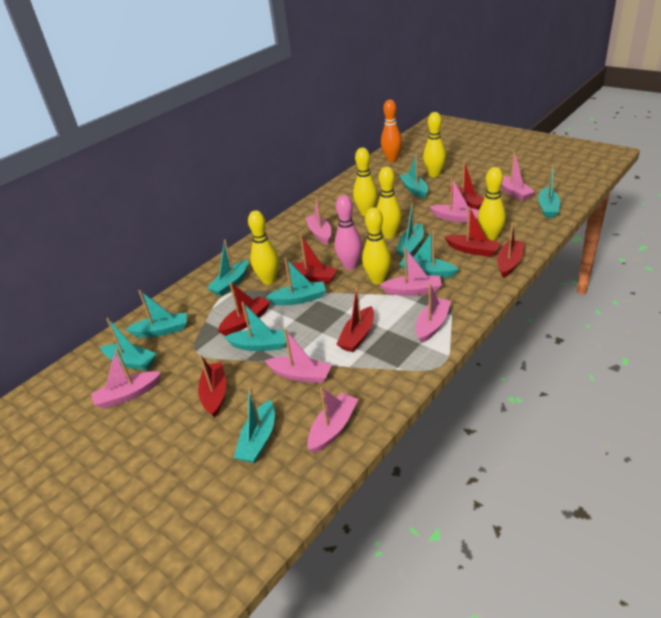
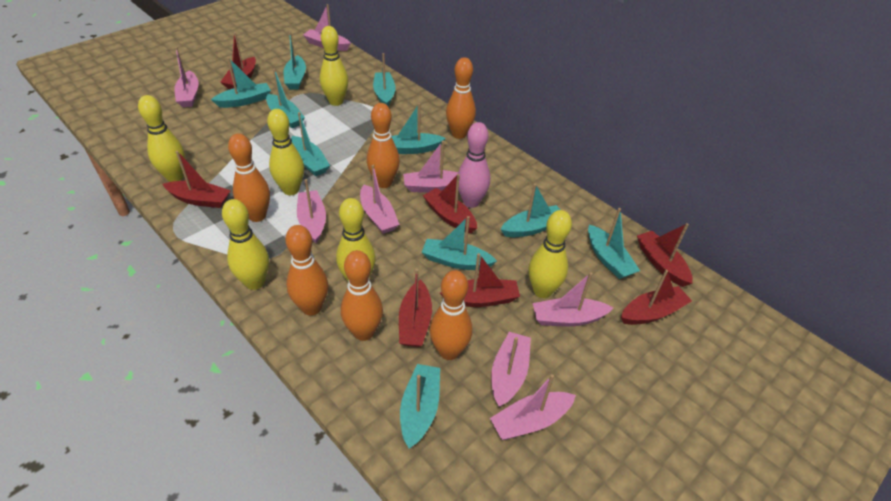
orange bowling pin: 1 -> 6

